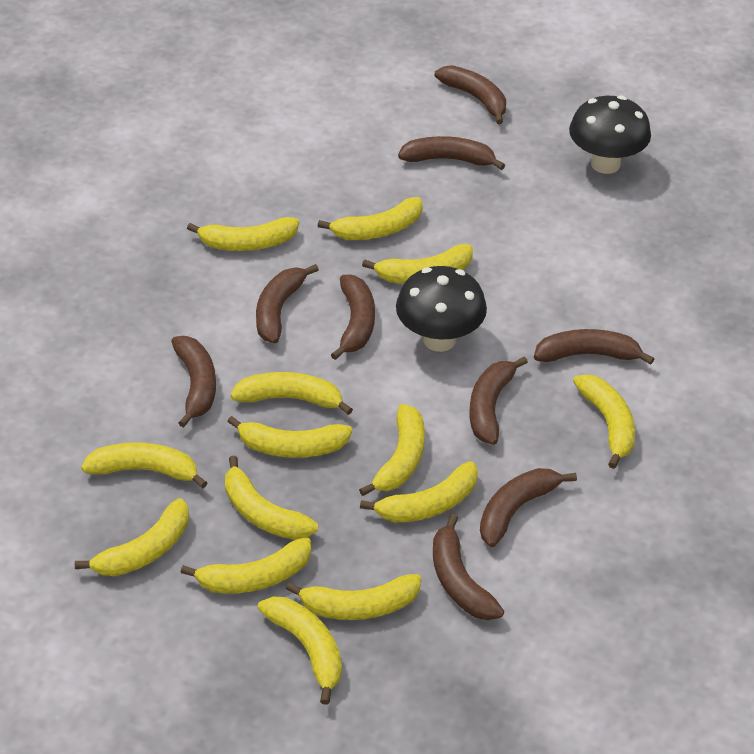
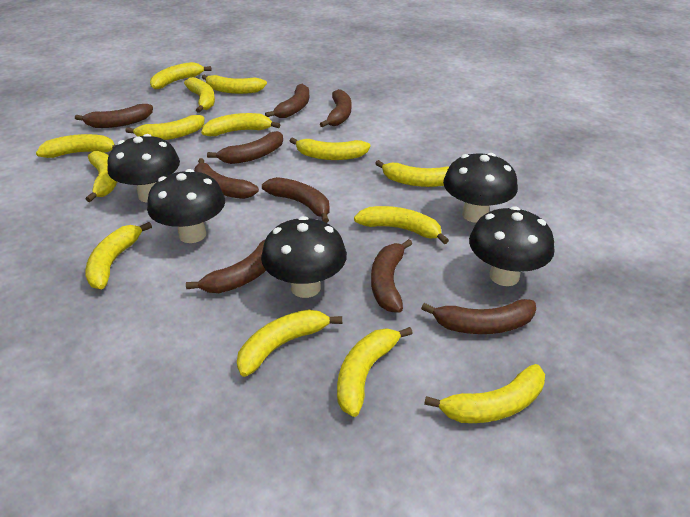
black mushroom: 2 -> 5

